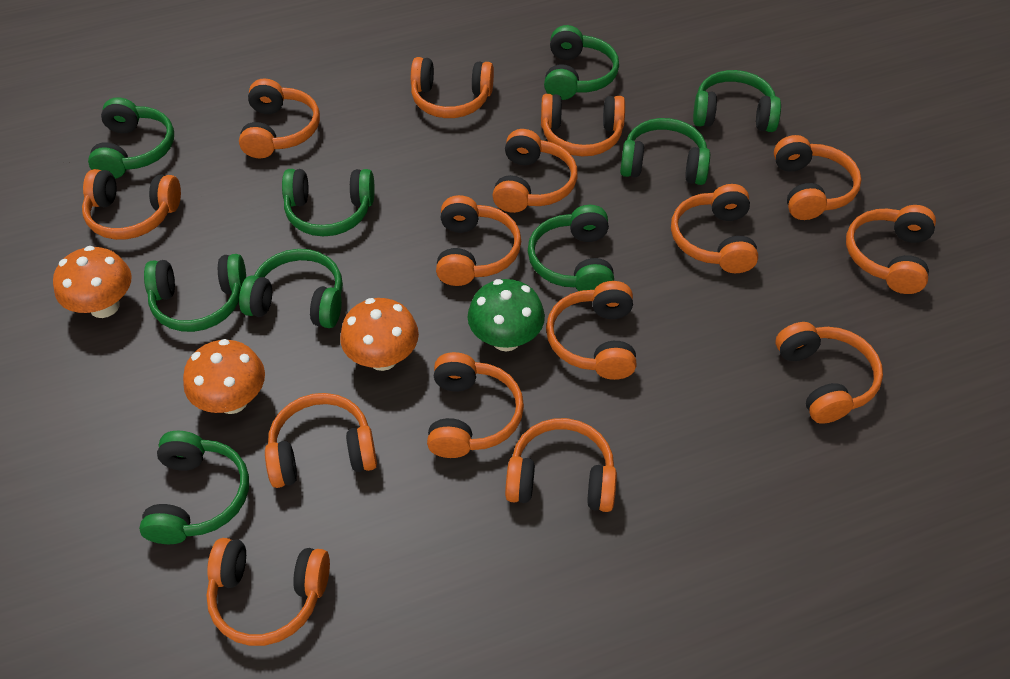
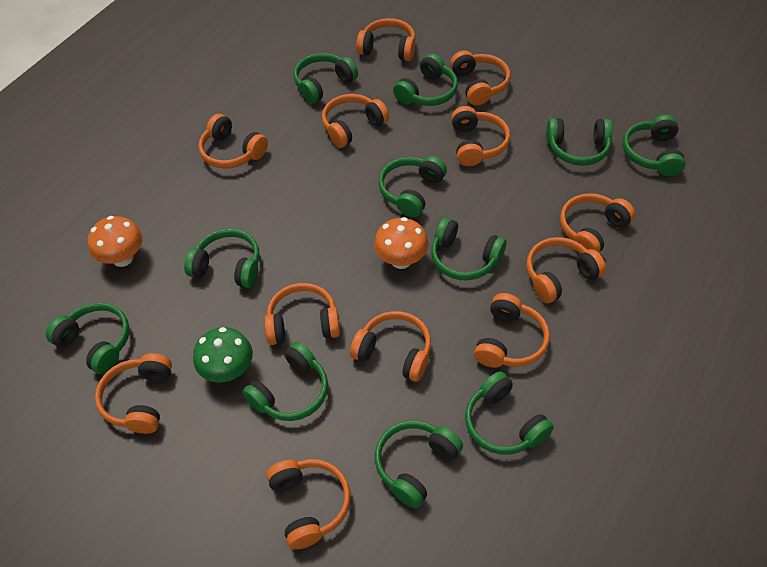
green headphones: 9 -> 11
orange headphones: 15 -> 12
orange mushroom: 3 -> 2

